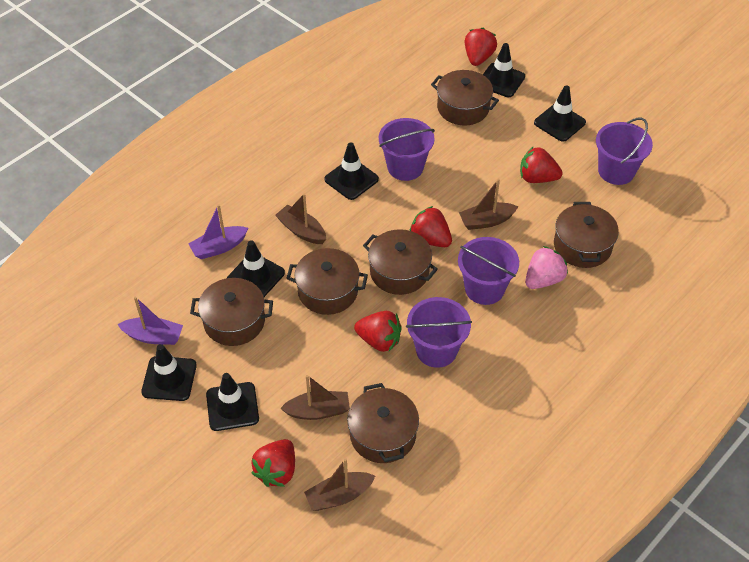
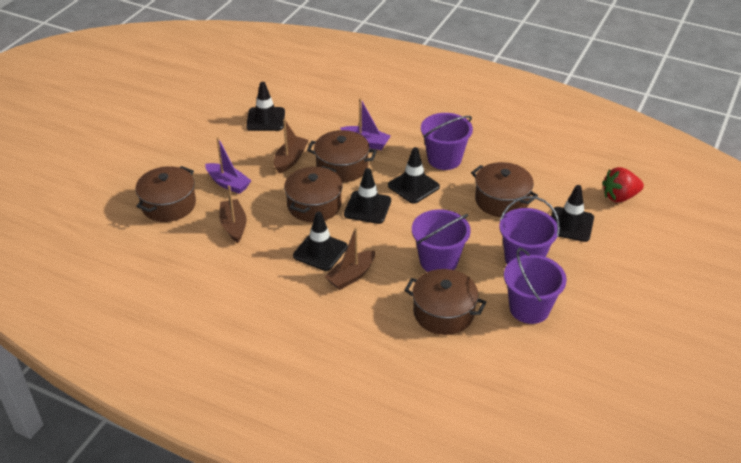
black traffic cone: 6 -> 5
brown boat: 4 -> 3
brown pot: 6 -> 5
pink strawberry: 1 -> 0
red strawberry: 5 -> 1

